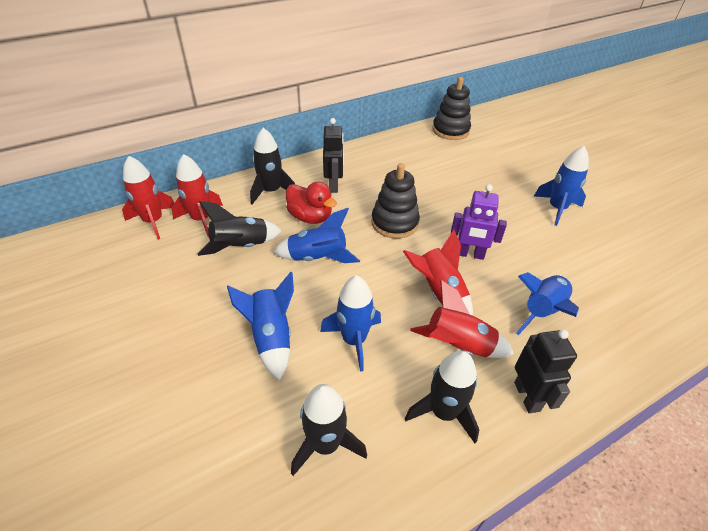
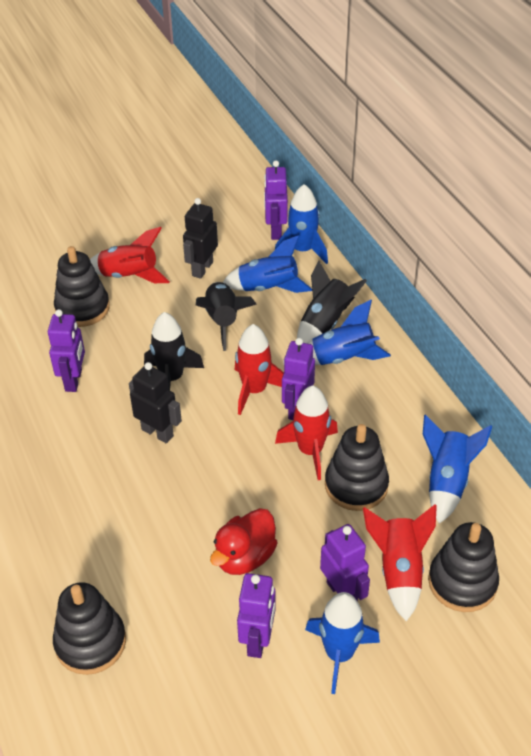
black rocket: 4 -> 3
black stacking toy: 2 -> 4
purple robot: 1 -> 5

